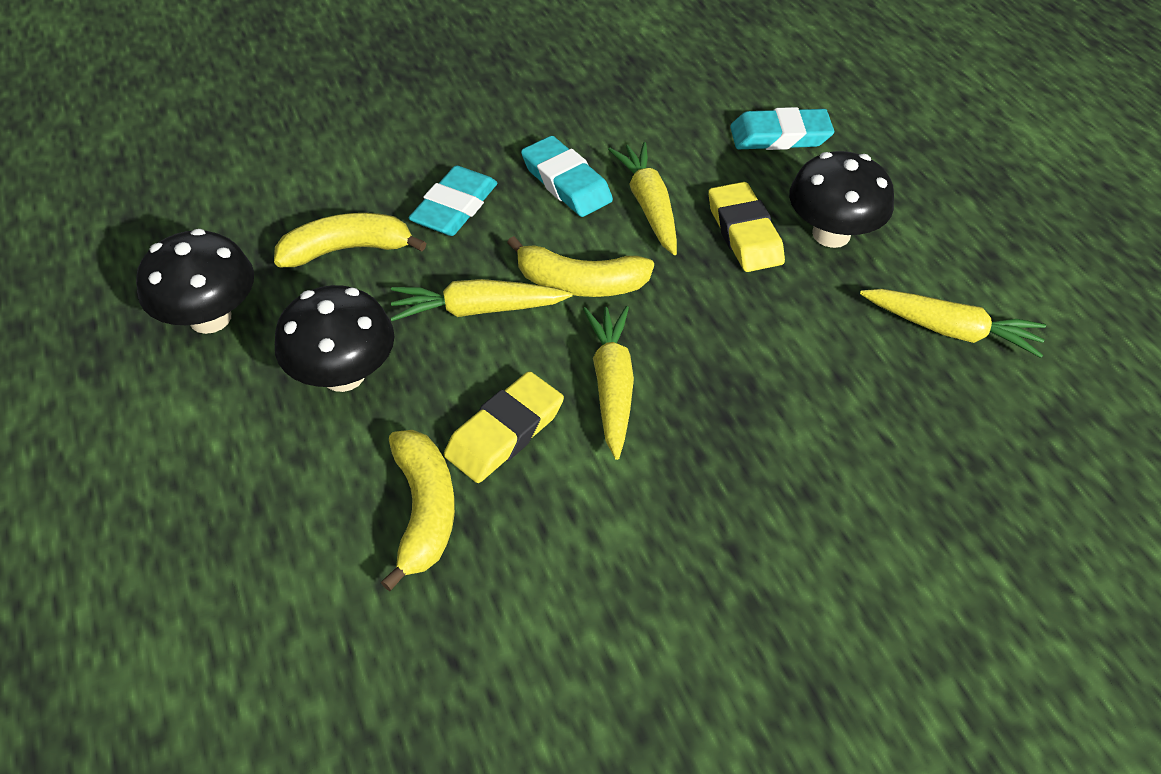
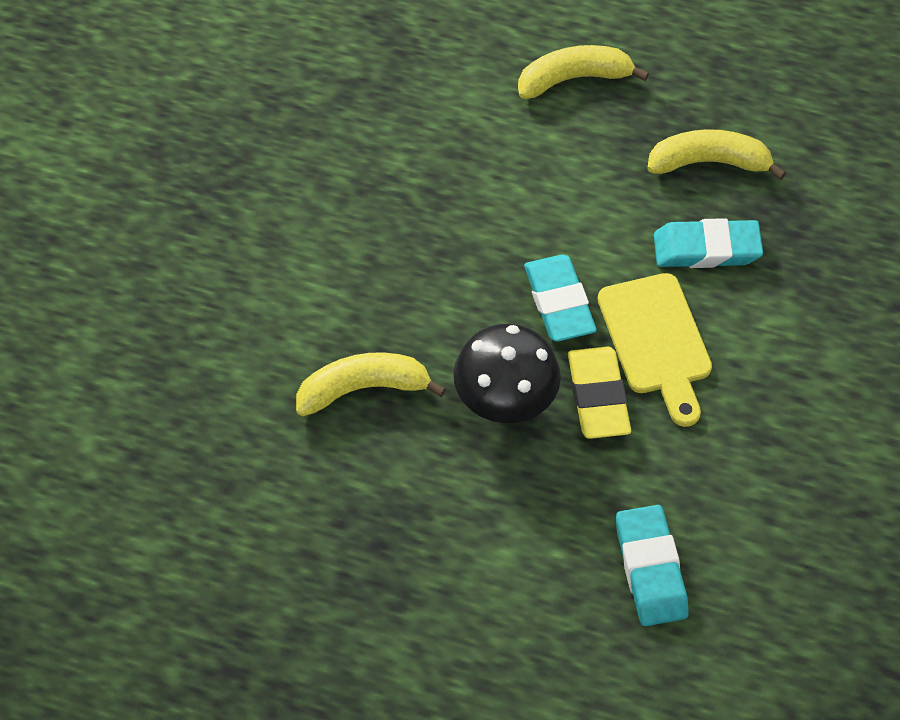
black mushroom: 3 -> 1
yellow carrot: 4 -> 0
yellow cutting board: 0 -> 1
yellow eraser: 2 -> 1

